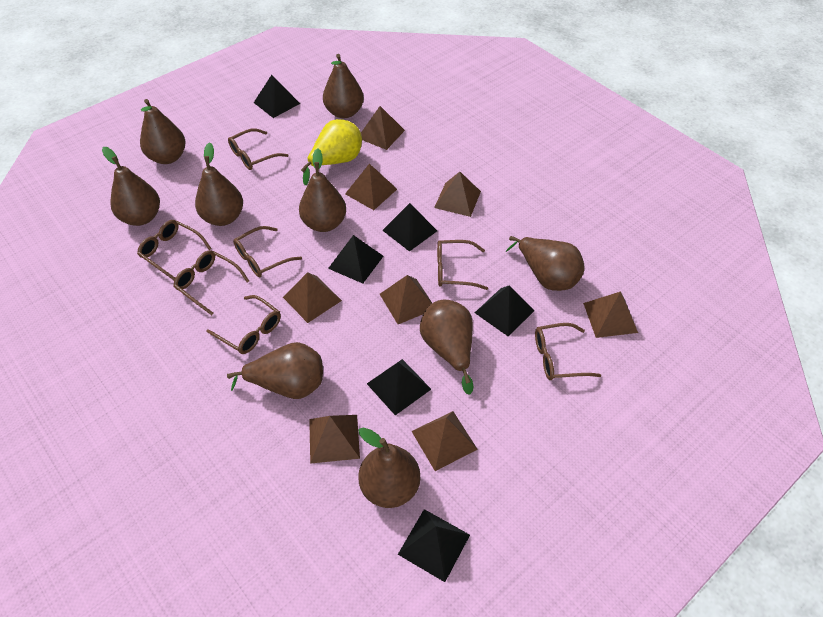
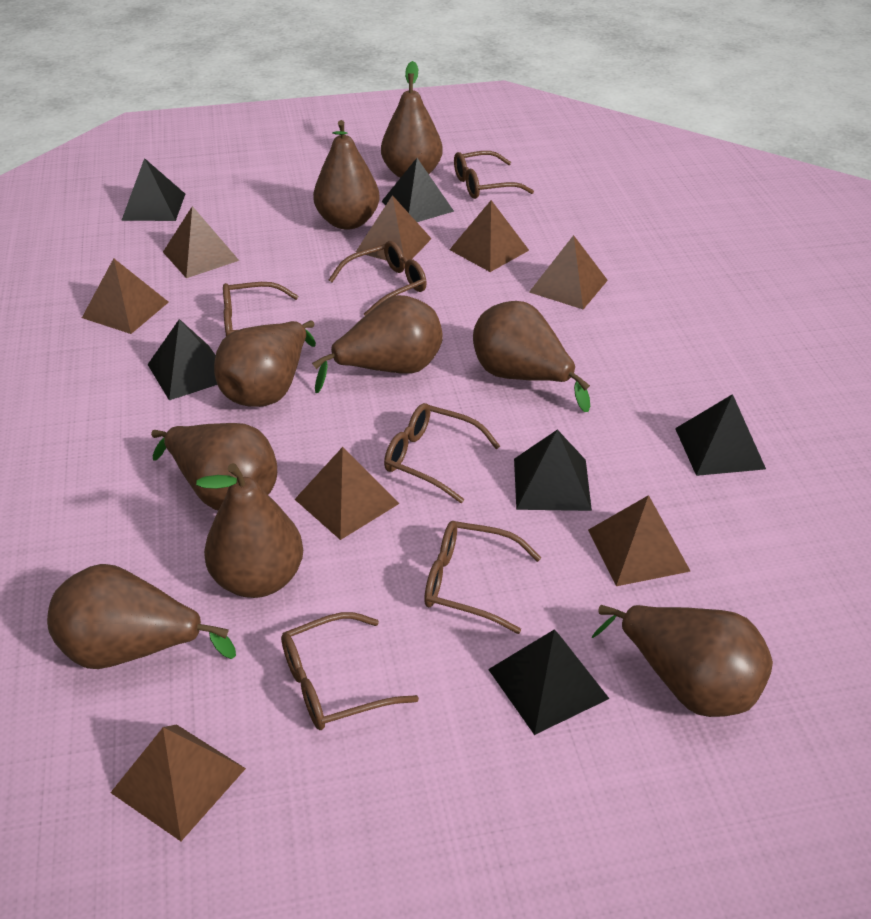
brown glasses: 7 -> 6
yellow pear: 1 -> 0

